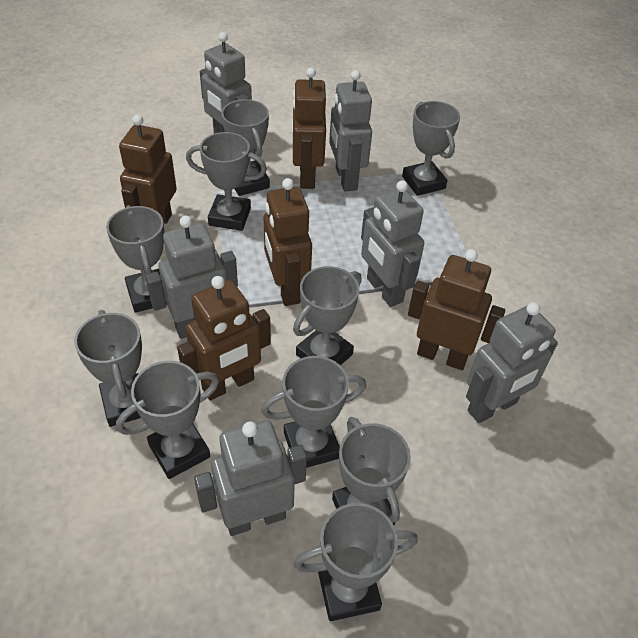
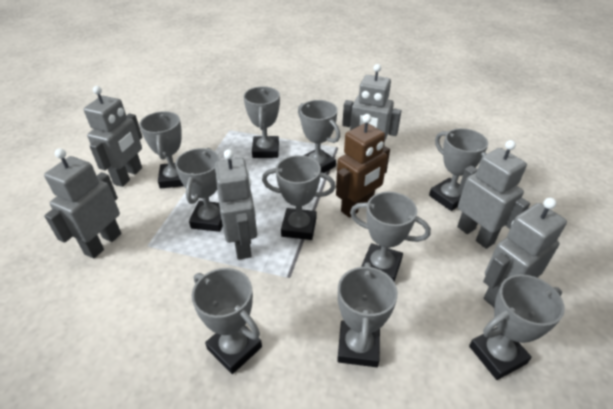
brown robot: 5 -> 1

